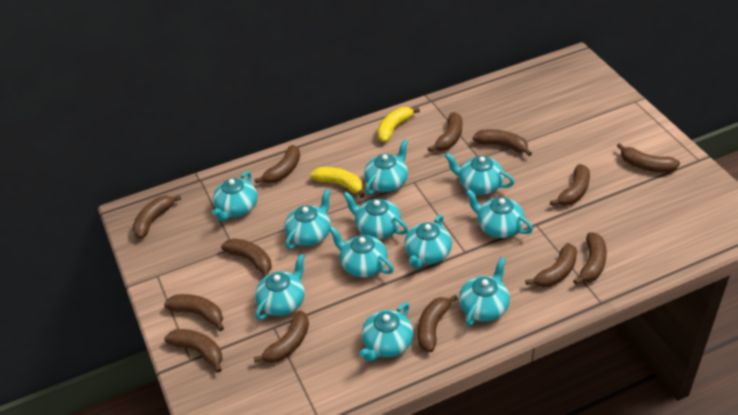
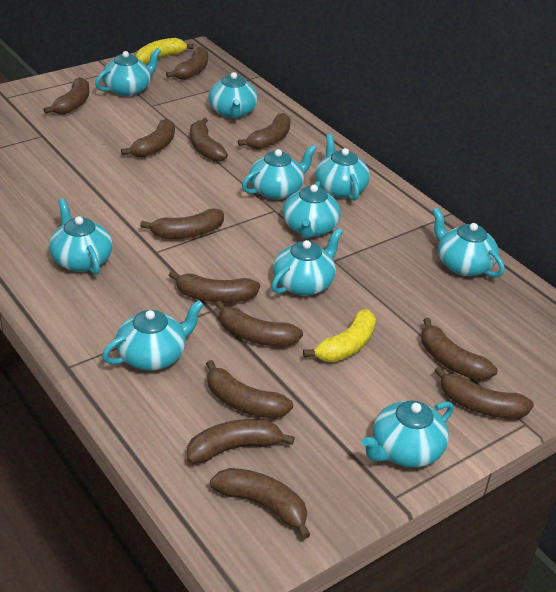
turquoise teapot: 11 -> 10

